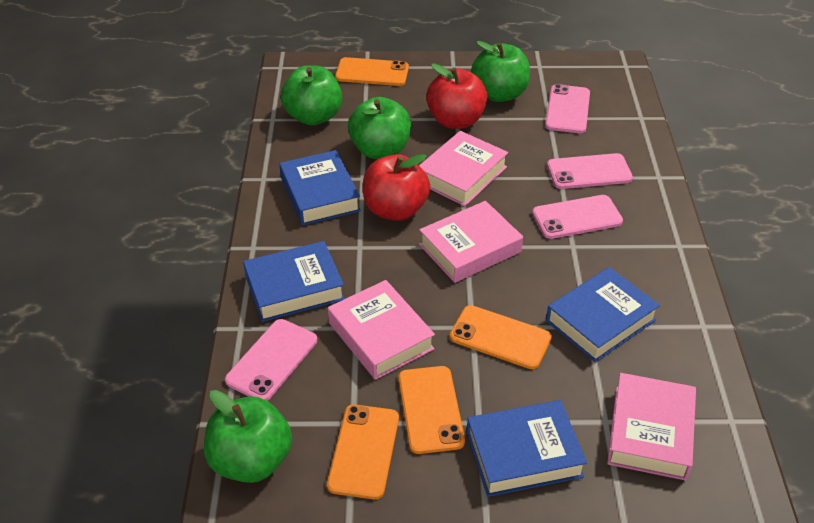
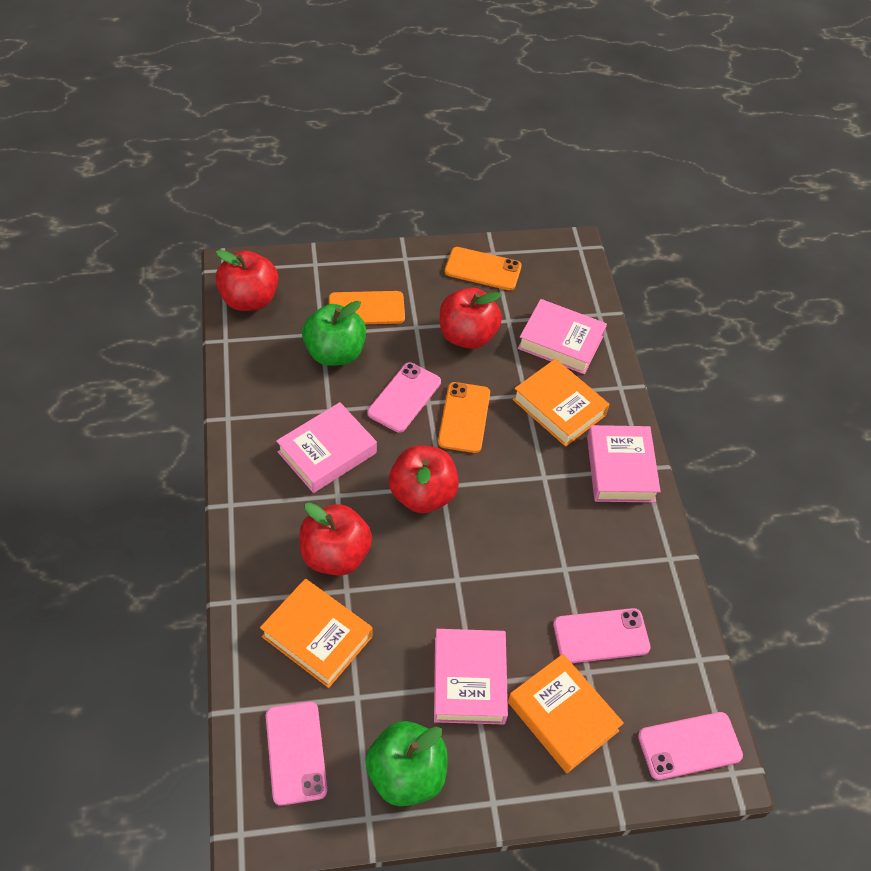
blue book: 4 -> 0
green apple: 4 -> 2
orange book: 0 -> 3
orange phone: 4 -> 3
red apple: 2 -> 4

